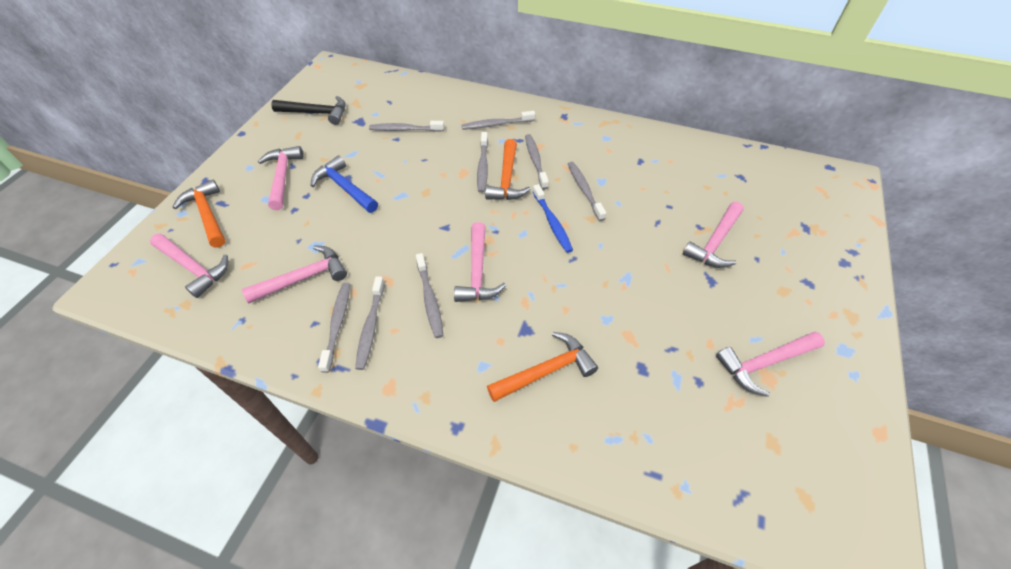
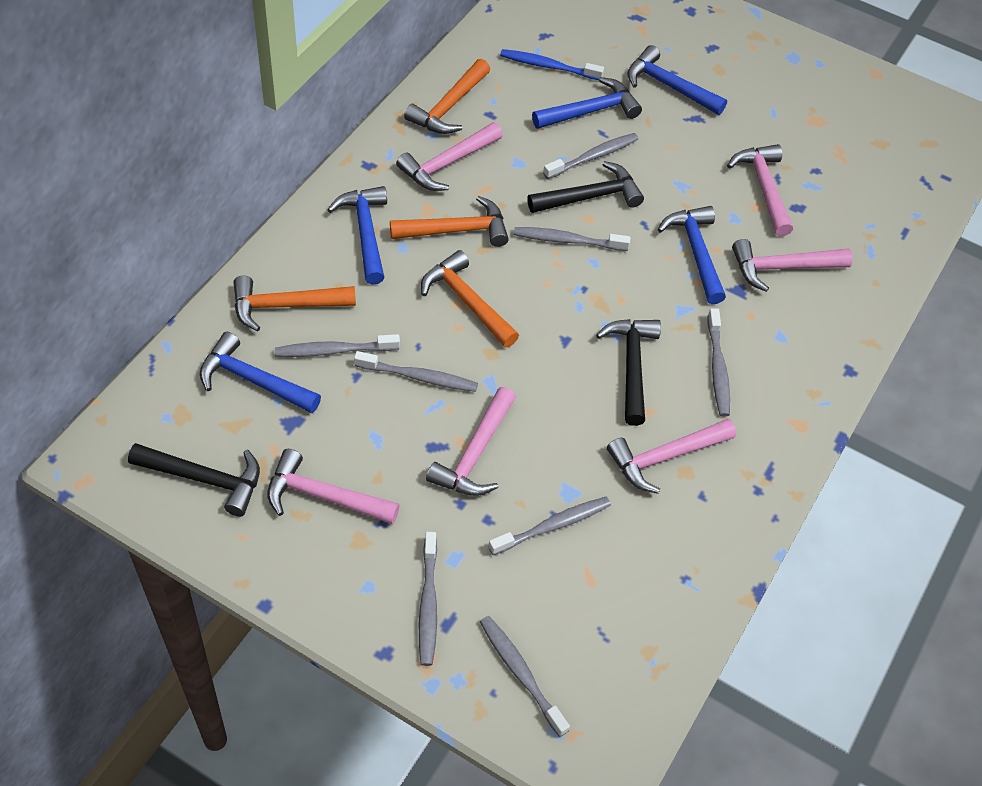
black hammer: 1 -> 3
blue hammer: 1 -> 5
orange hammer: 3 -> 4

